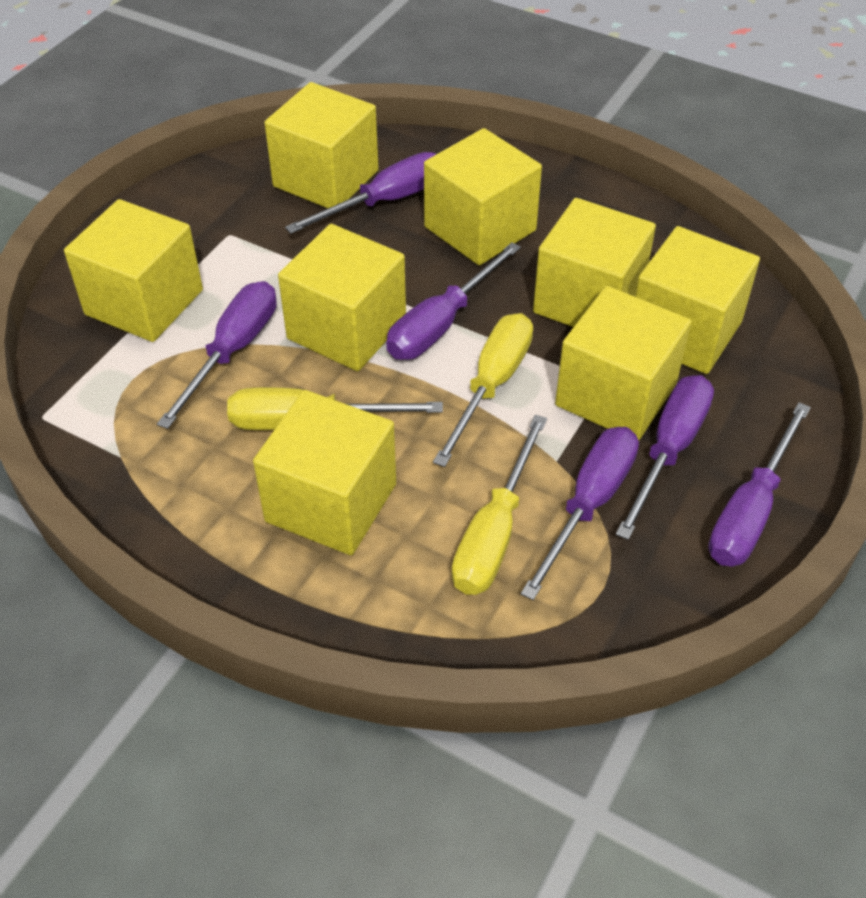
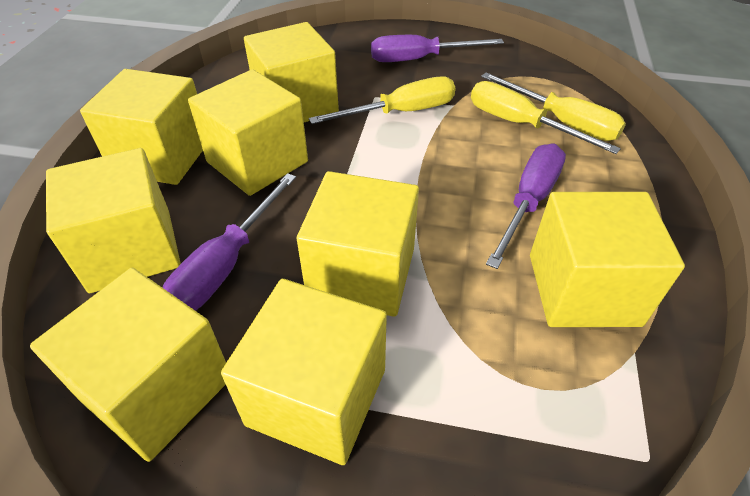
purple screwdriver: 6 -> 3

